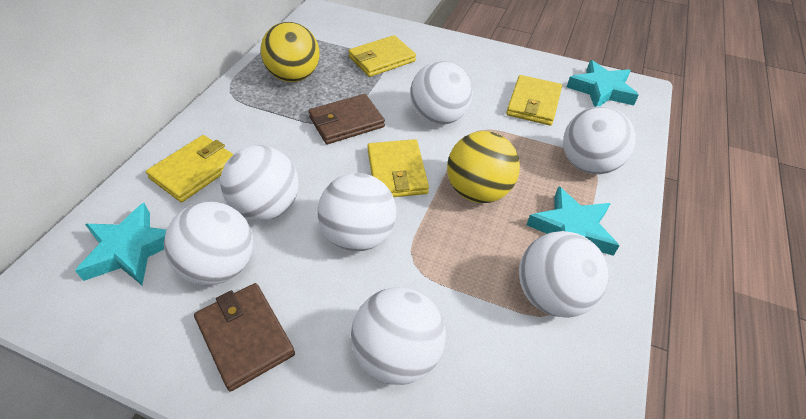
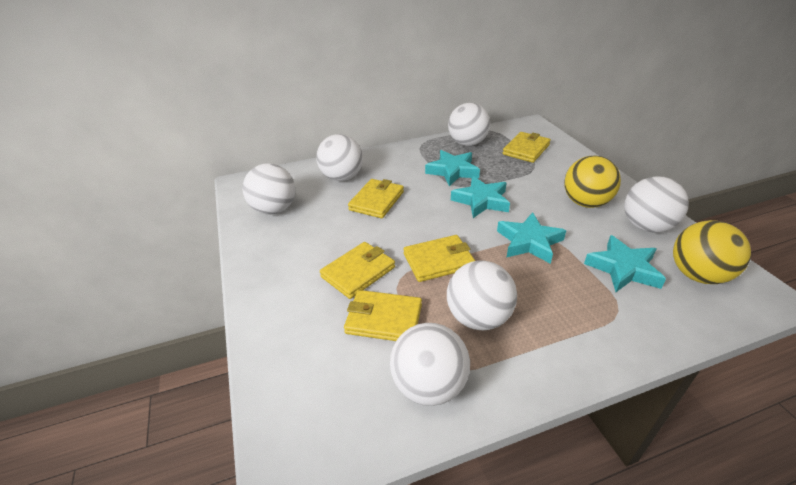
brown wallet: 2 -> 0
turquoise star: 3 -> 4
white ball: 7 -> 6
yellow wallet: 4 -> 5

